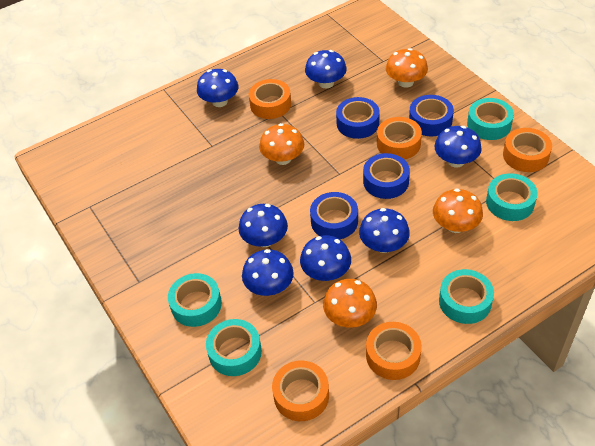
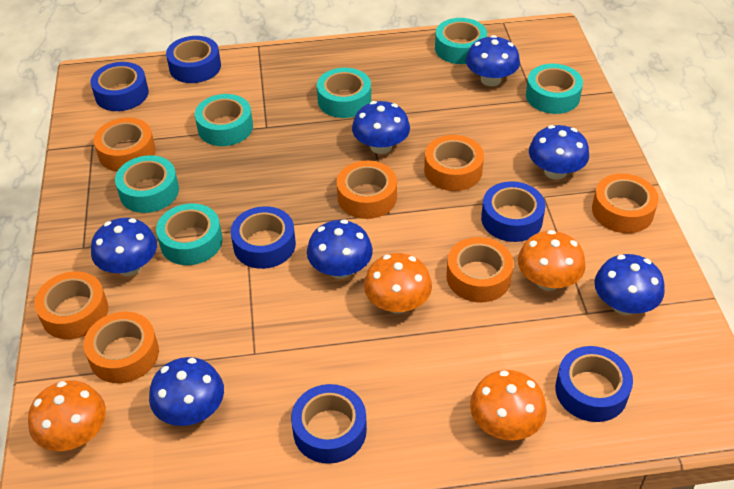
blue tape: 4 -> 6
orange tape: 5 -> 7
turquoise tape: 5 -> 6

